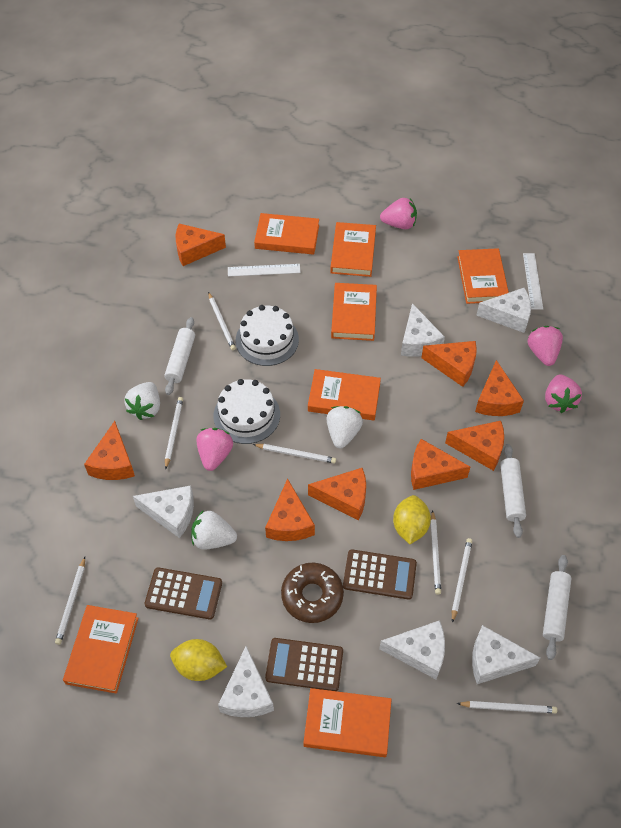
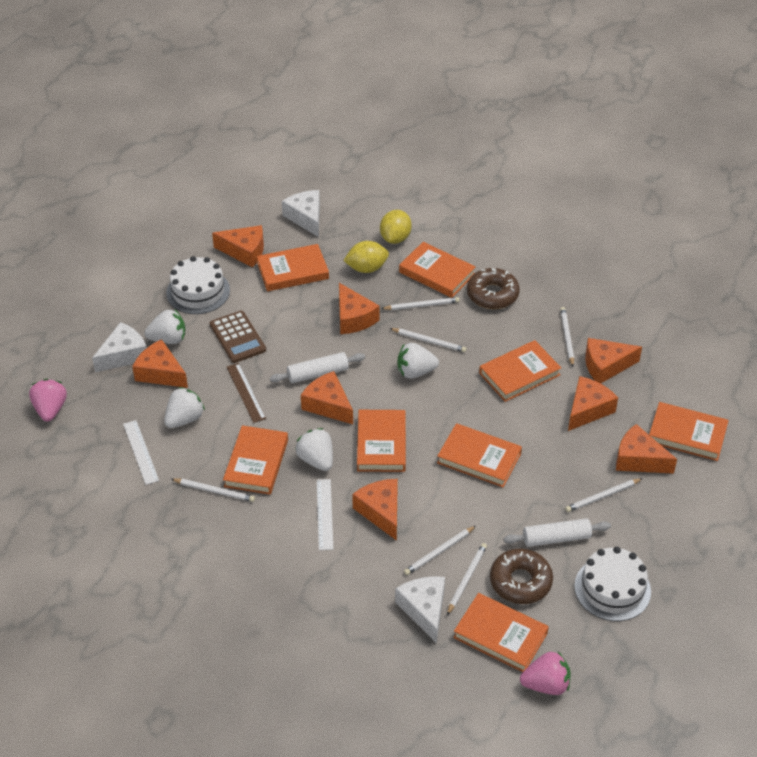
brown calculator: 3 -> 1
brown donut: 1 -> 2
brown ruler: 0 -> 1
orange book: 7 -> 8
pink strawberry: 4 -> 2
white cheese: 6 -> 3
white rolling pin: 3 -> 2
white strawberry: 3 -> 4

